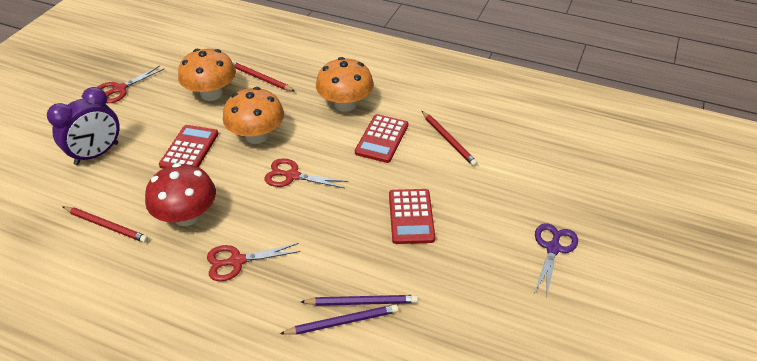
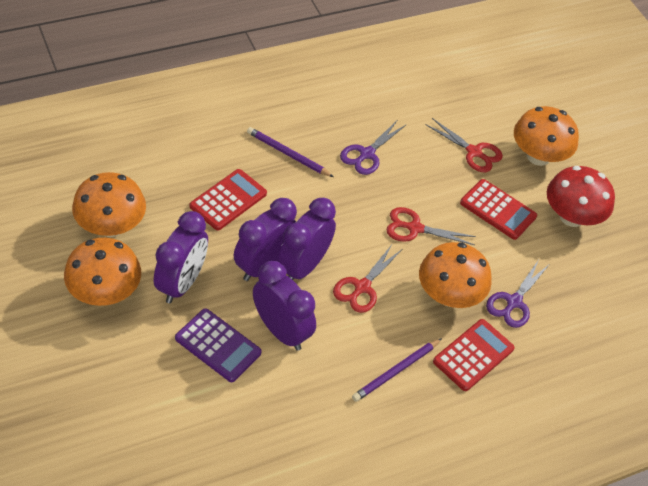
orange mushroom: 3 -> 4
purple calculator: 0 -> 1
purple clock: 1 -> 4
purple scissors: 1 -> 2
red pencil: 3 -> 0

